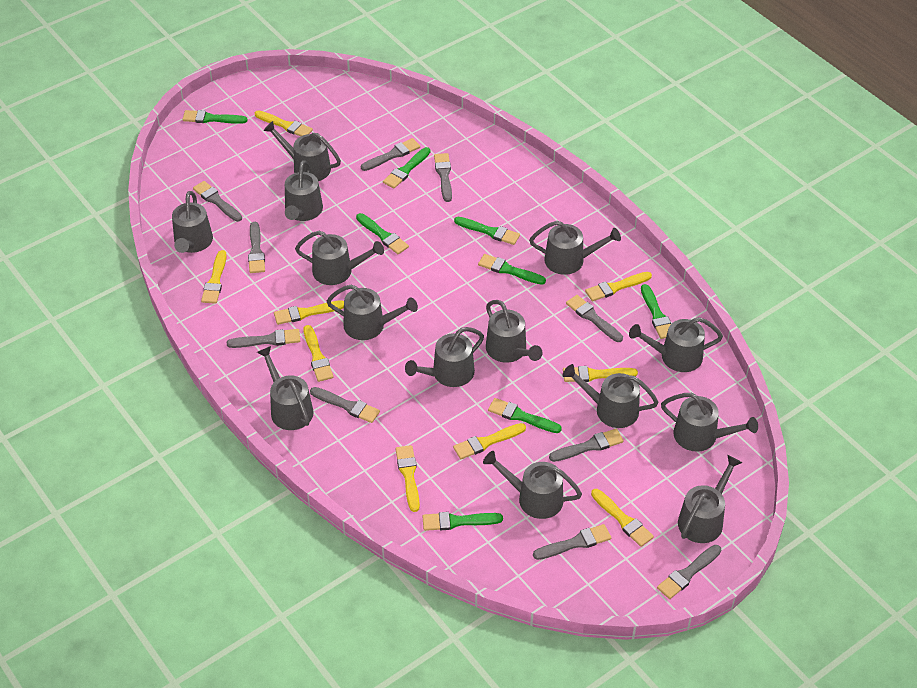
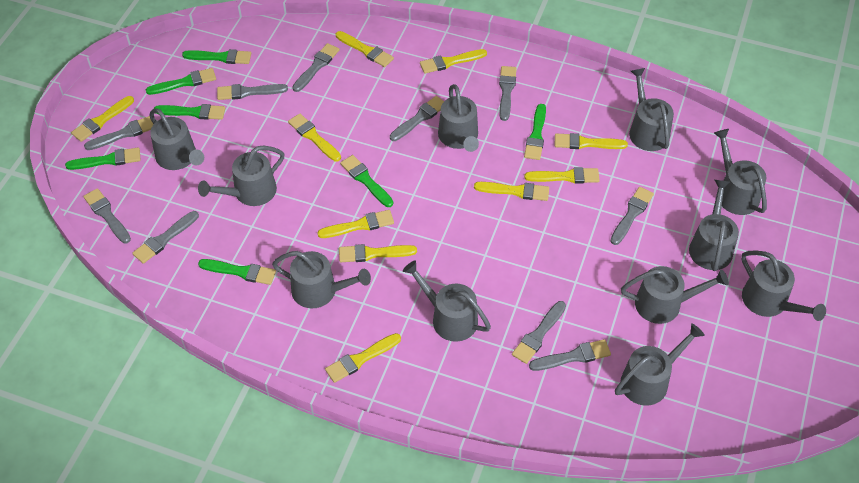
green brush: 8 -> 7
grey watering can: 14 -> 11
yellow brush: 9 -> 10

